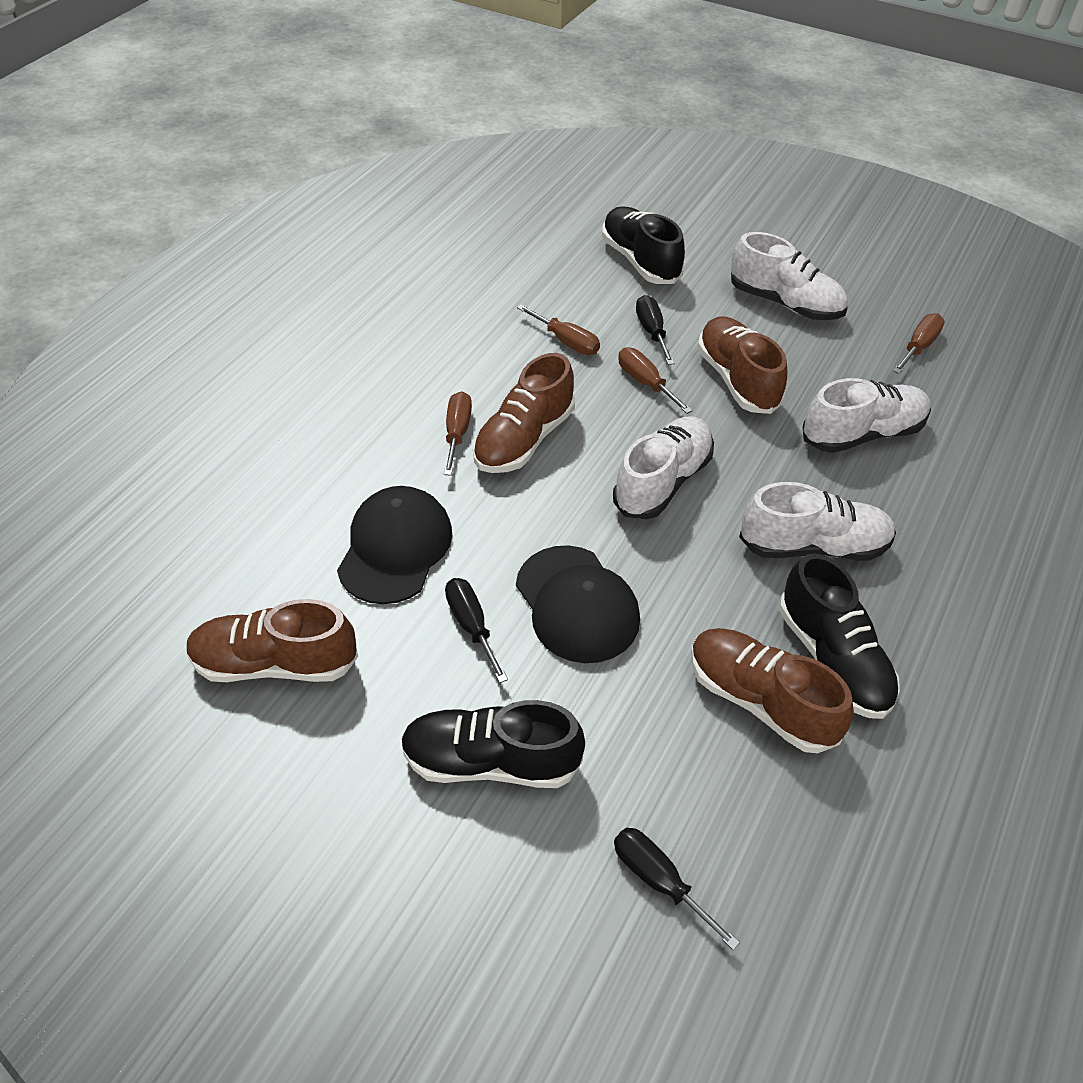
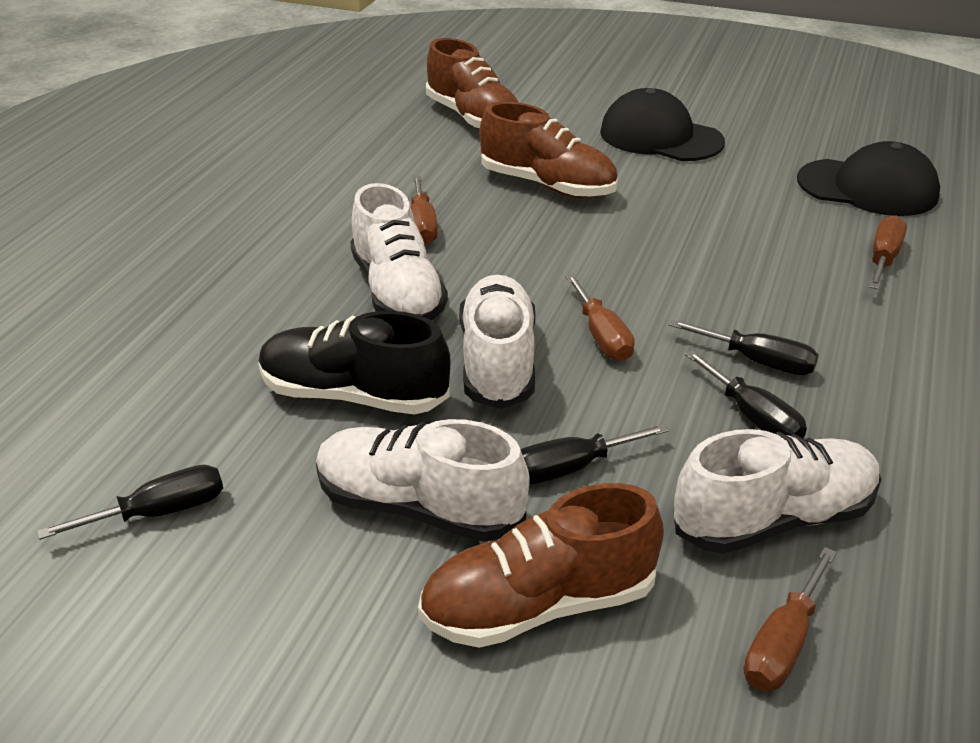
black screwdriver: 3 -> 4
black shoe: 3 -> 1
brown shoe: 4 -> 3

